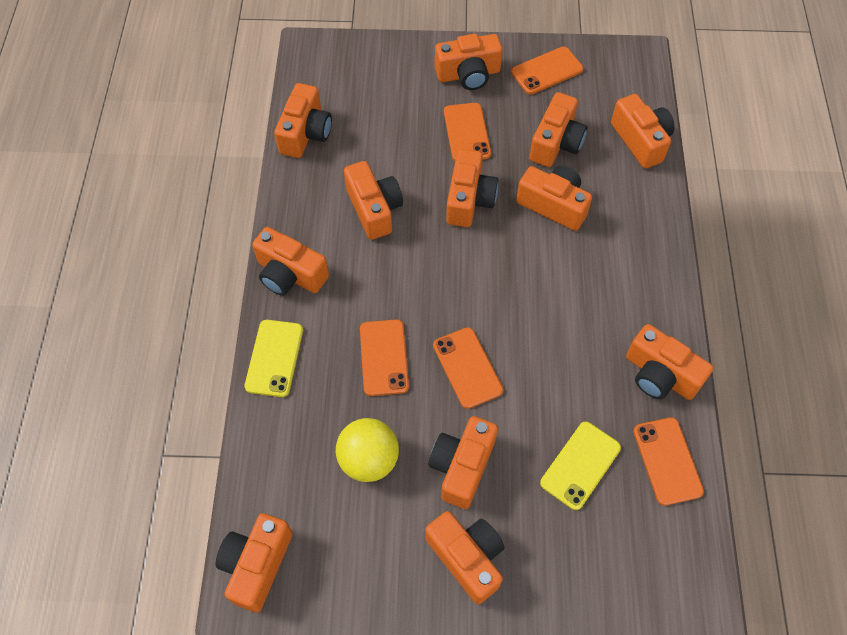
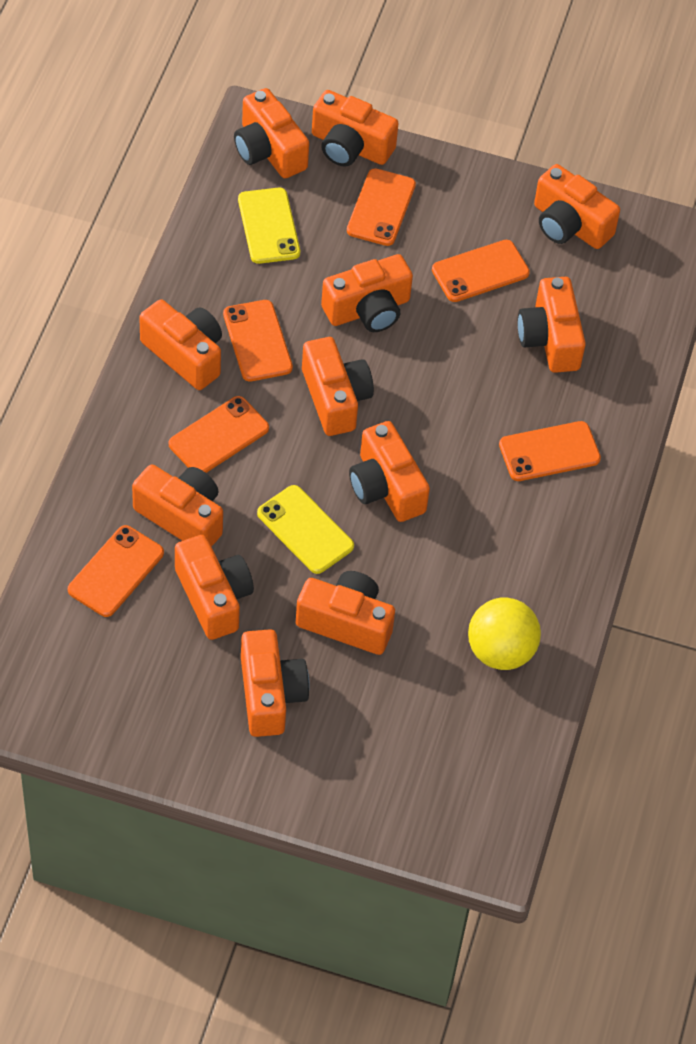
orange phone: 5 -> 6

